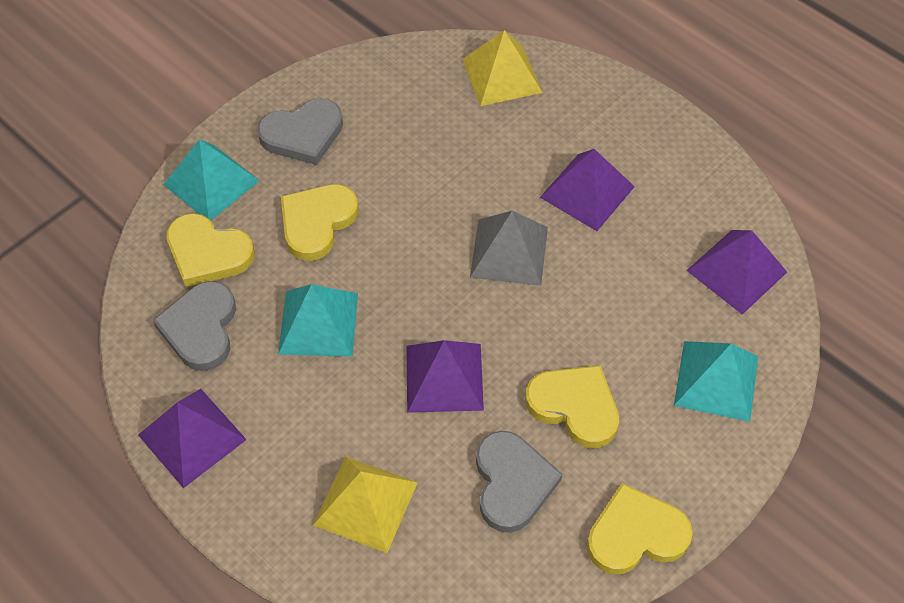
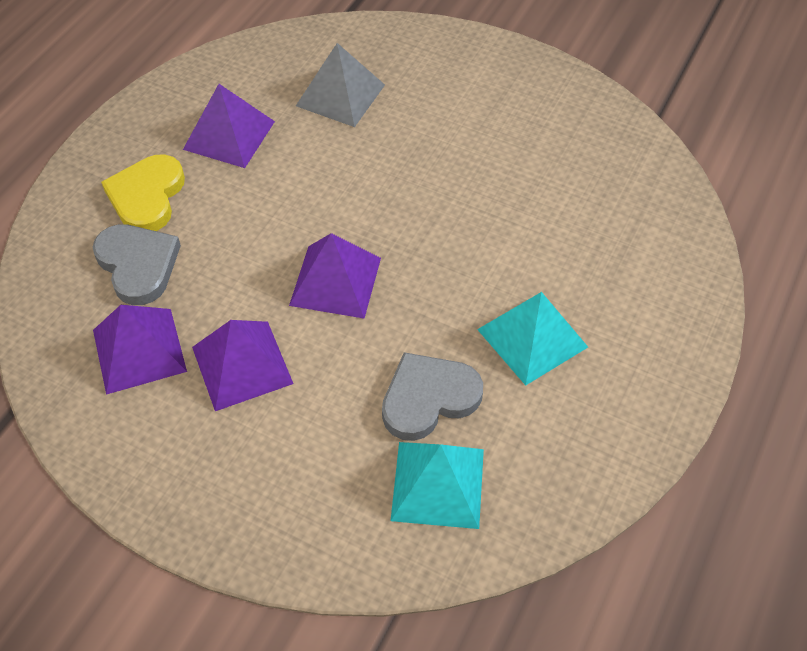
grey heart: 3 -> 2
turquoise pyramid: 3 -> 2
yellow heart: 4 -> 1
yellow pyramid: 2 -> 0

